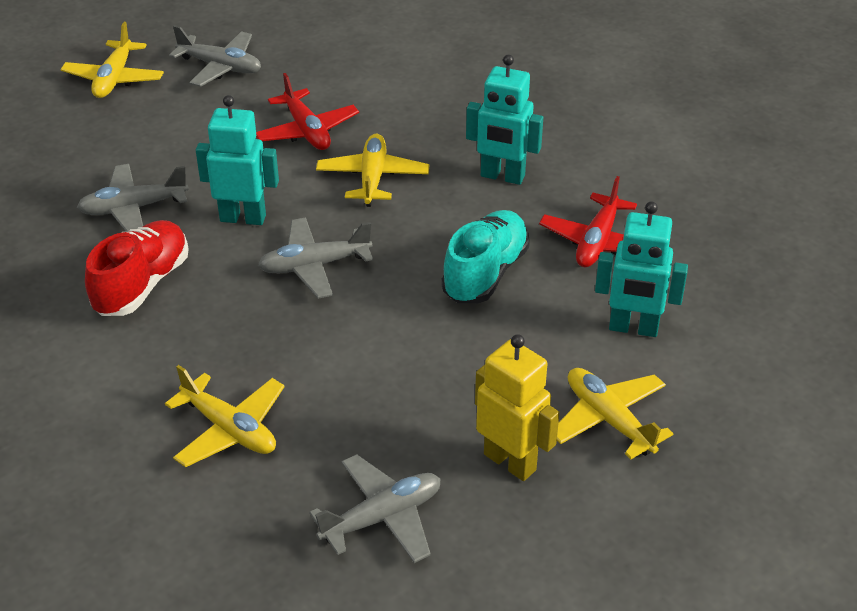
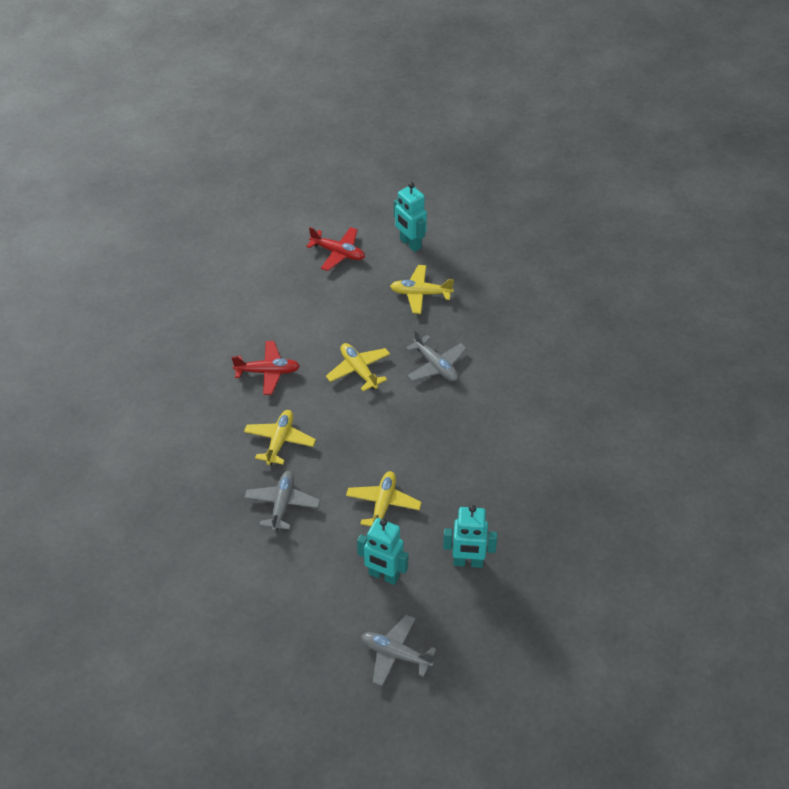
grey plane: 4 -> 3
red shoe: 1 -> 0
turquoise shoe: 1 -> 0
yellow robot: 1 -> 0

